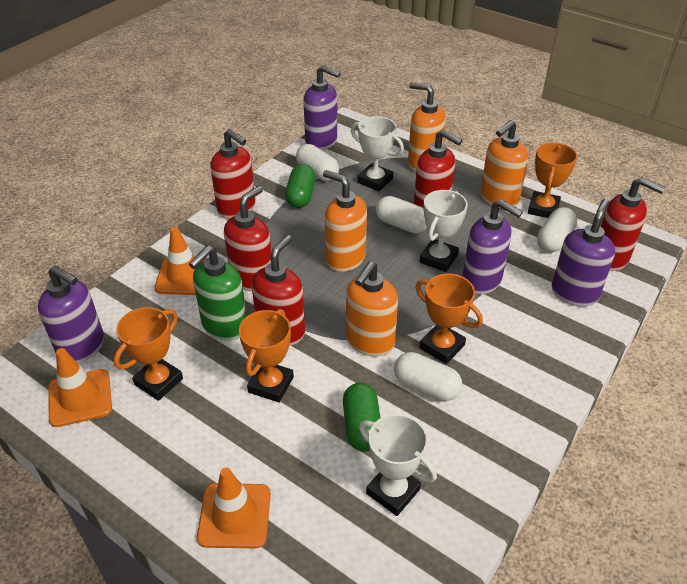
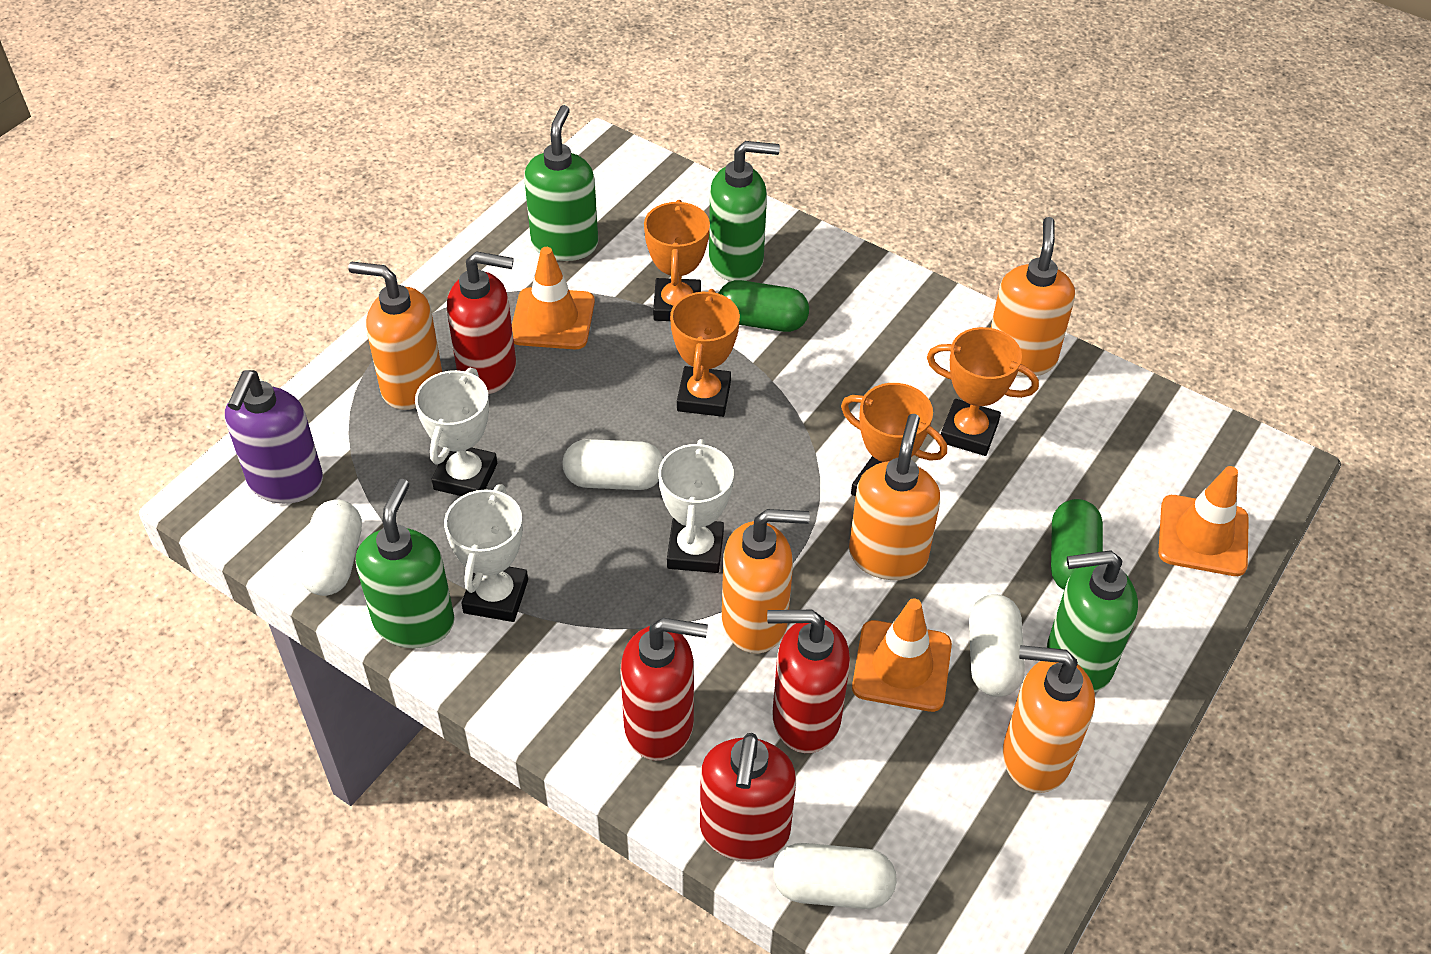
green soap dispenser: 1 -> 4
orange soap dispenser: 4 -> 5
purple soap dispenser: 4 -> 1
red soap dispenser: 5 -> 4

